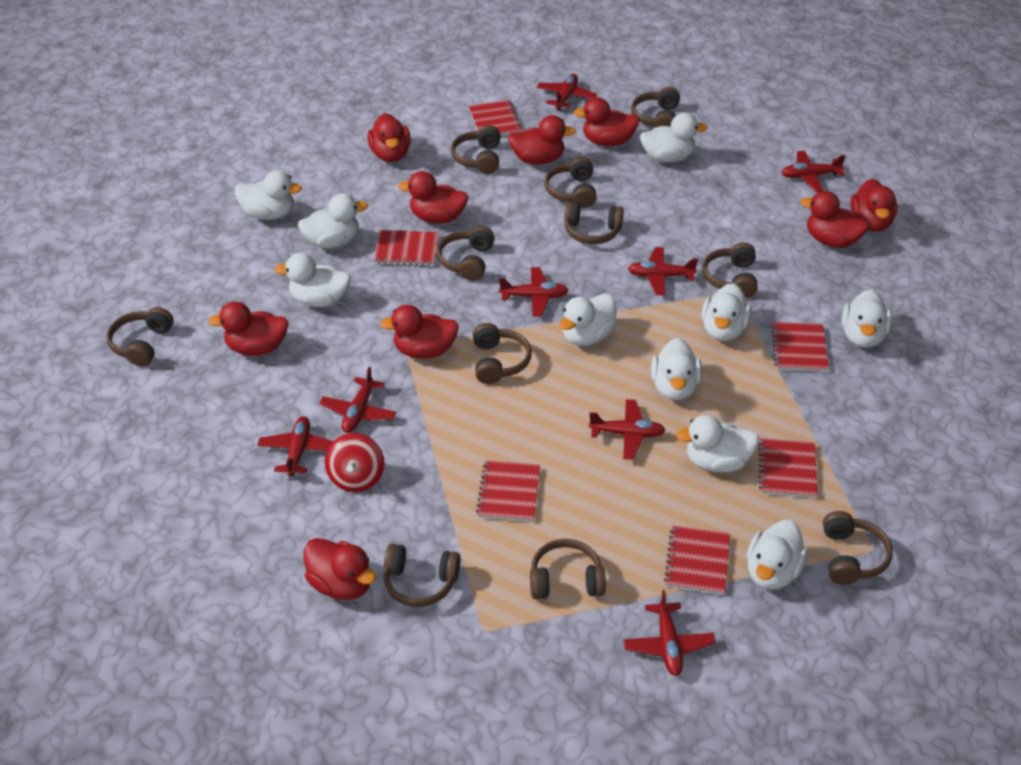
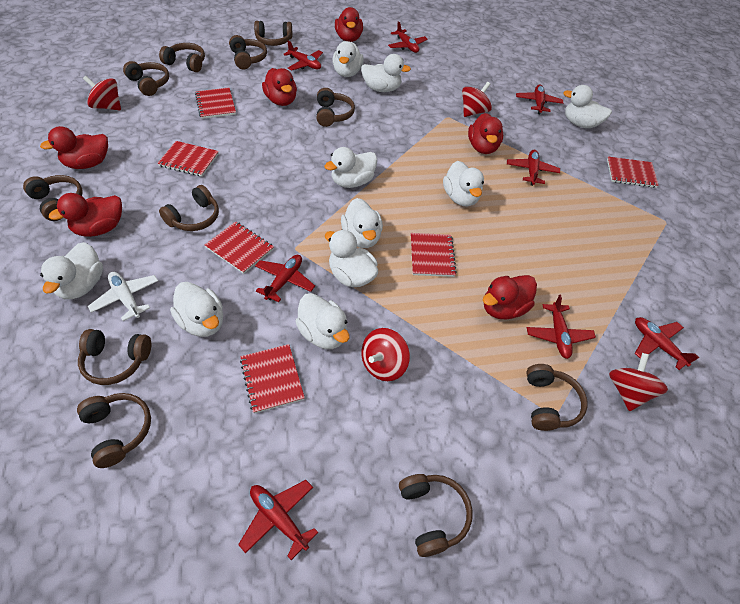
red duck: 9 -> 6
red spinning top: 1 -> 4
white plane: 0 -> 1

